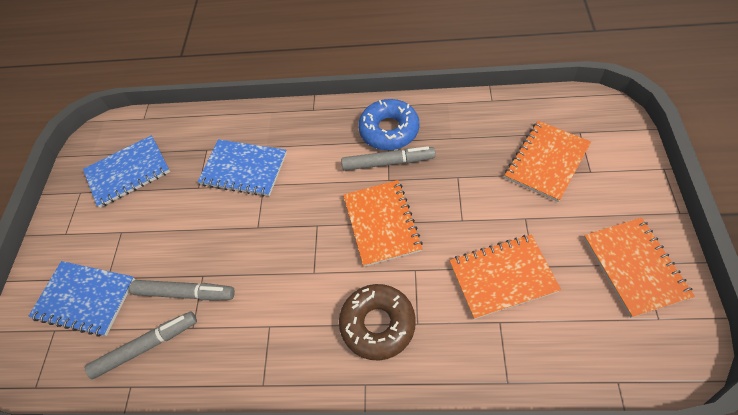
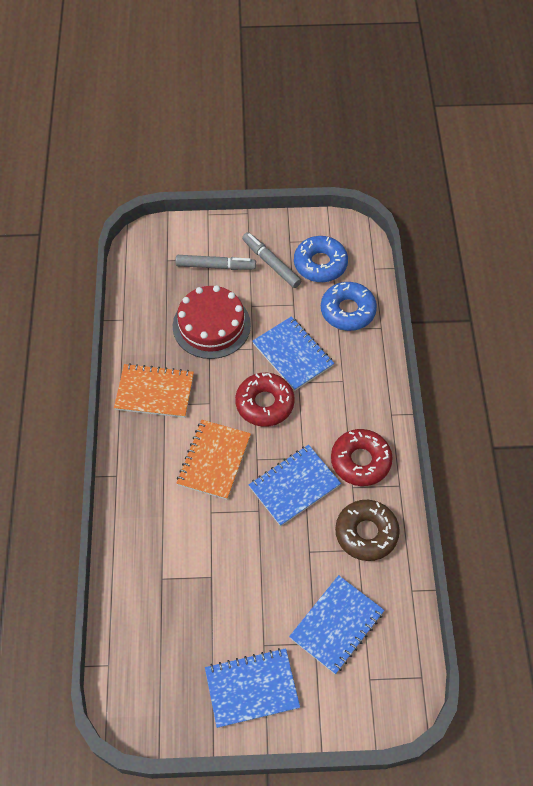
blue donut: 1 -> 2
blue notebook: 3 -> 4
grey marker: 3 -> 2
orange notebook: 4 -> 2
red cake: 0 -> 1
red donut: 0 -> 2

